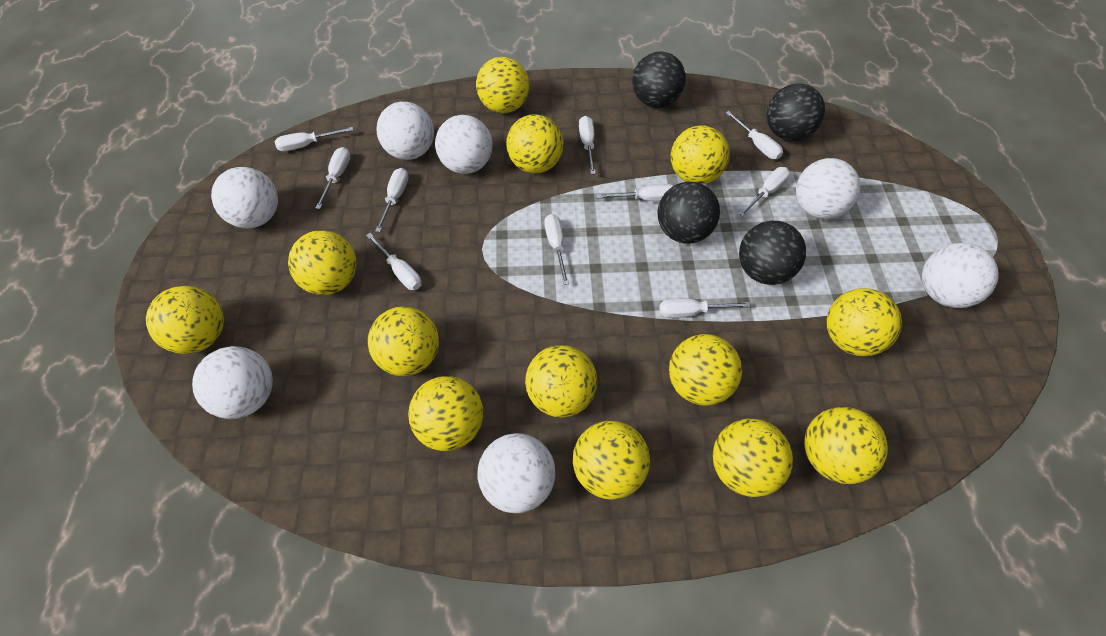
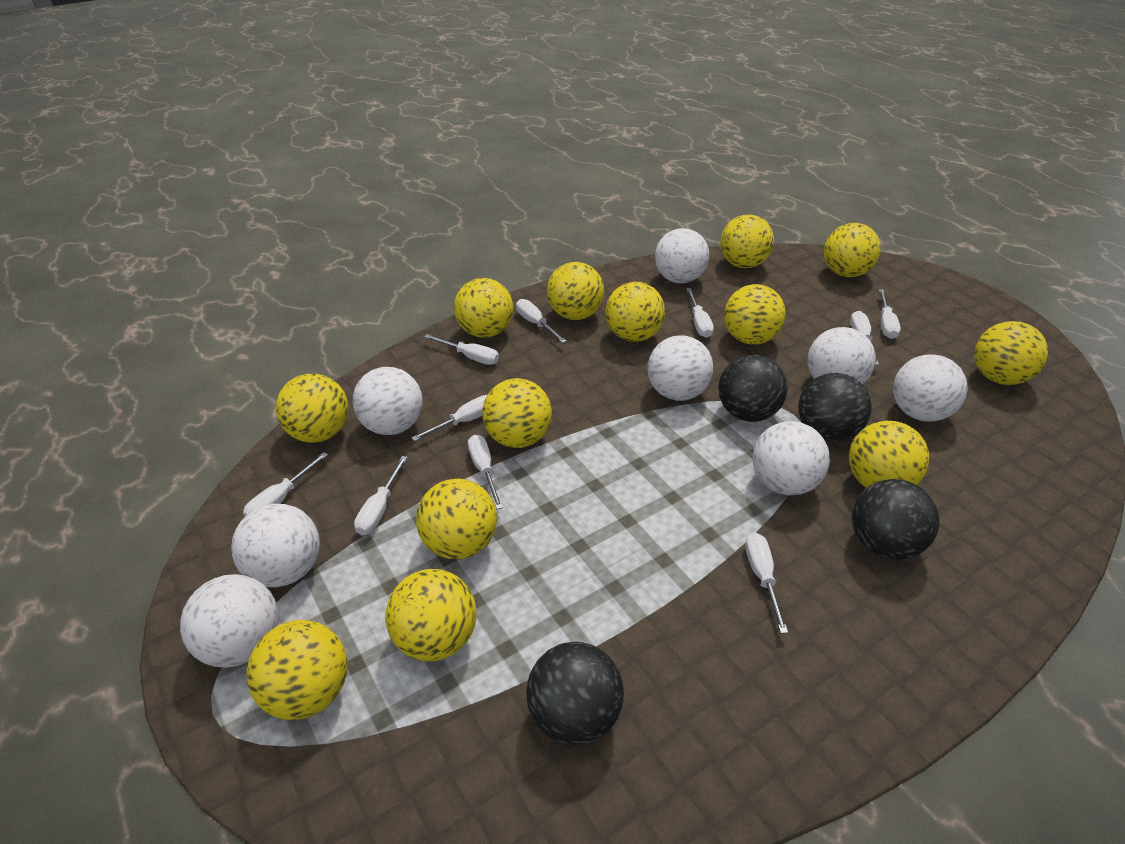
white ball: 7 -> 8

